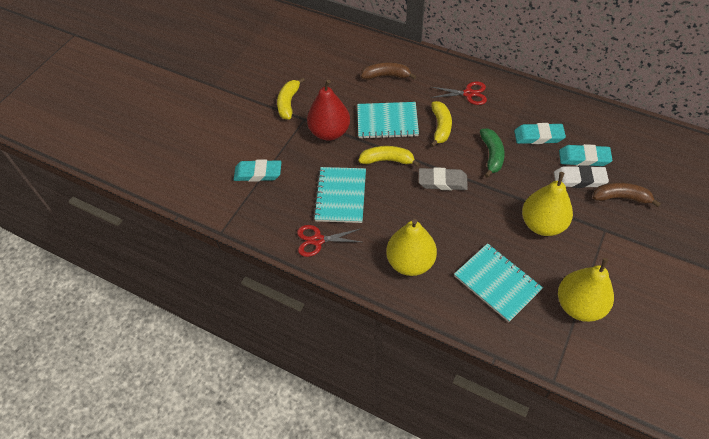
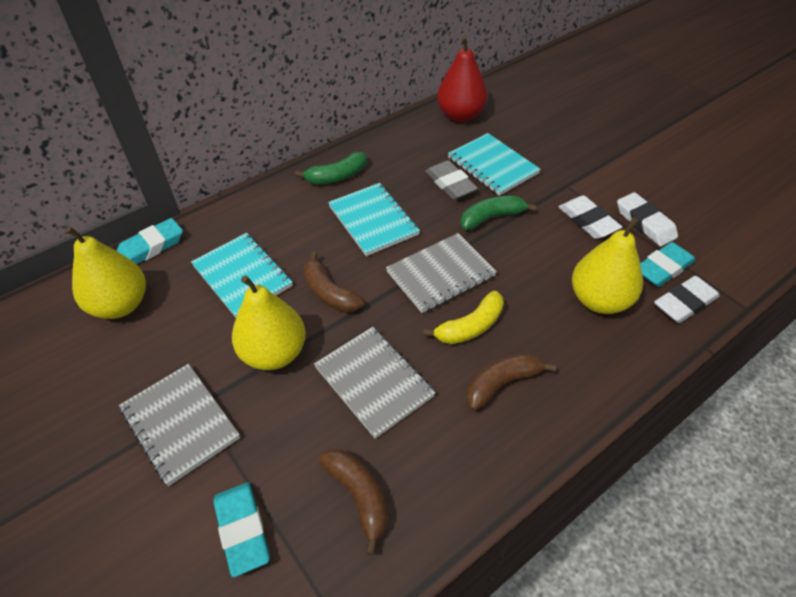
brown banana: 2 -> 3
green banana: 1 -> 2
grey notebook: 0 -> 3
red scissors: 2 -> 0
white eraser: 1 -> 3
yellow banana: 3 -> 1

